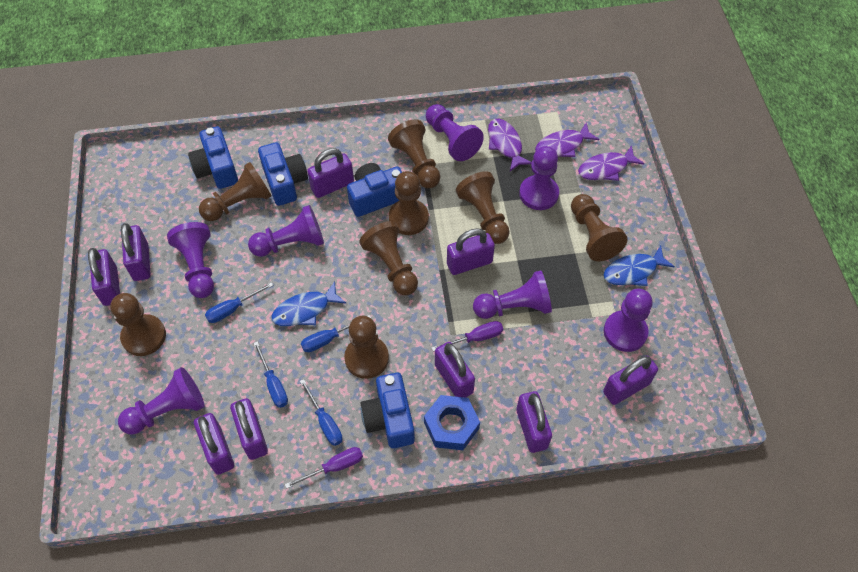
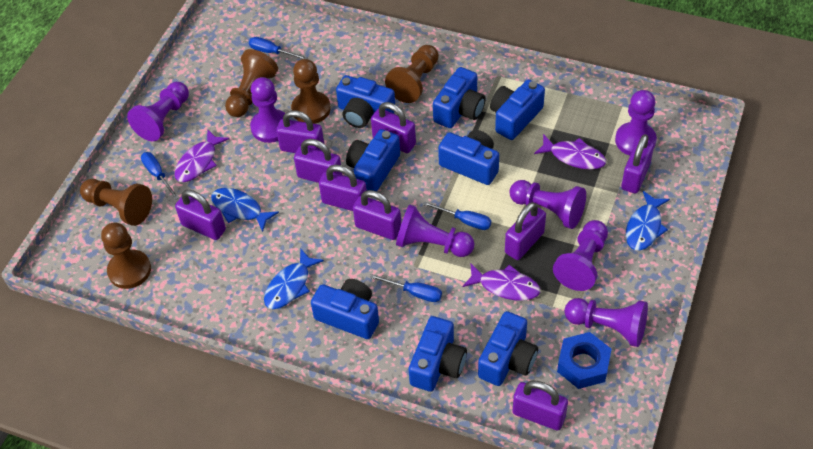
blue camera: 4 -> 8
blue fish: 2 -> 3
brown pawn: 8 -> 5
purple screwdriver: 2 -> 0

